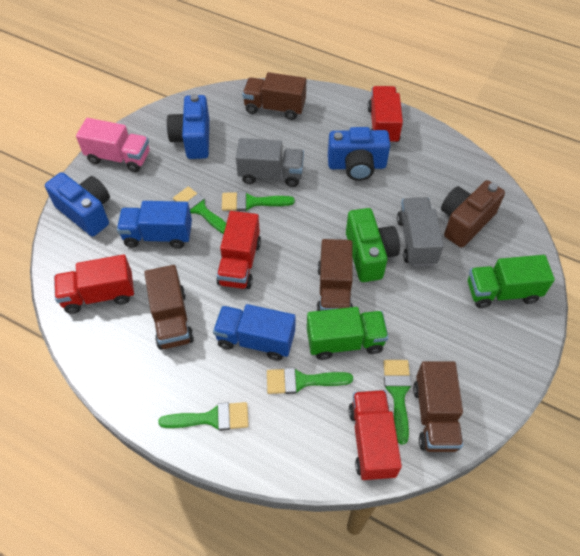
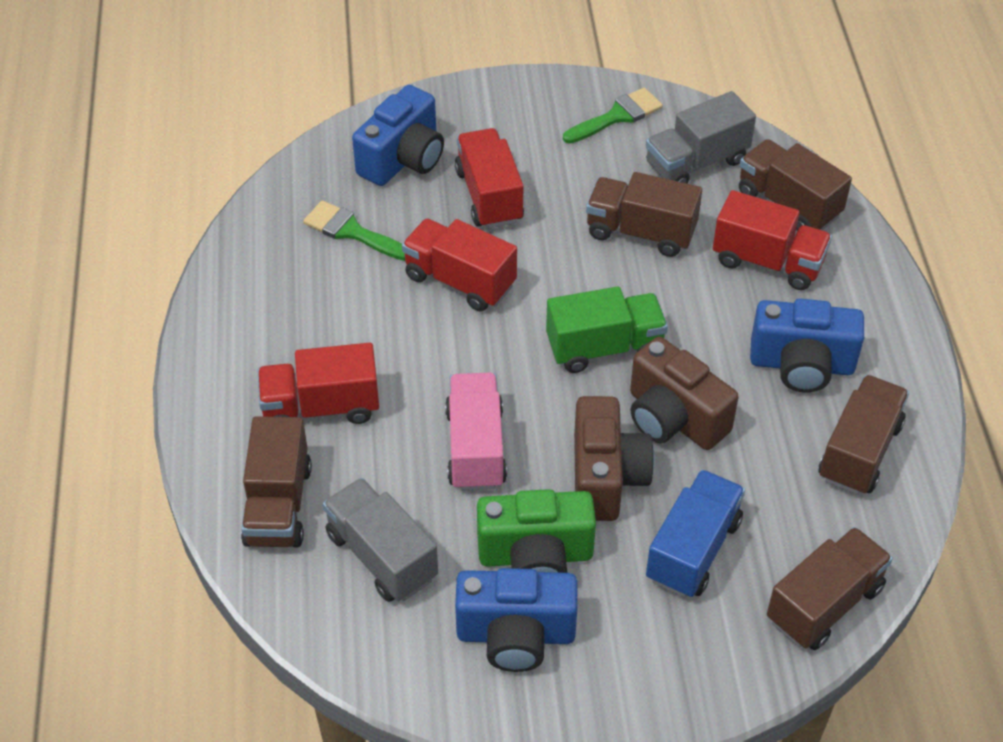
blue truck: 2 -> 1
brown camera: 1 -> 2
brown truck: 4 -> 5
green brush: 5 -> 2
green truck: 2 -> 1

